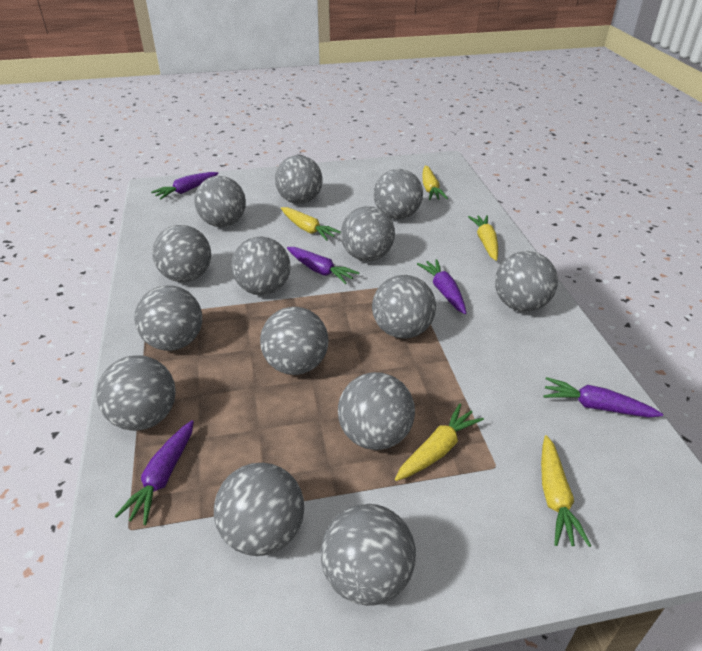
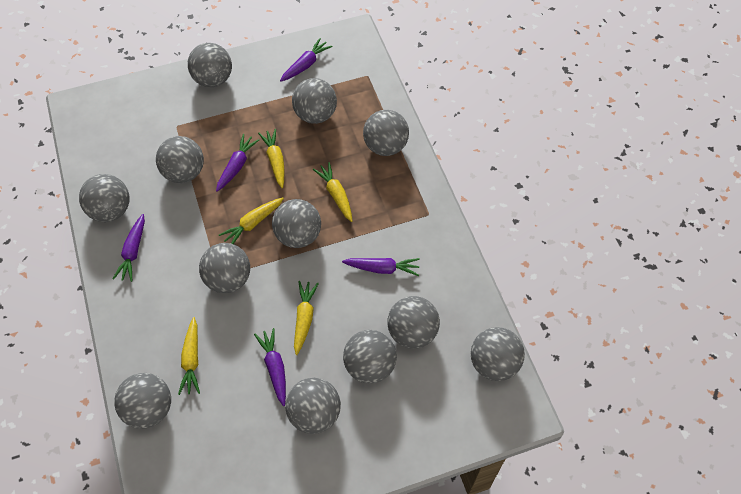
grey ball: 14 -> 12

